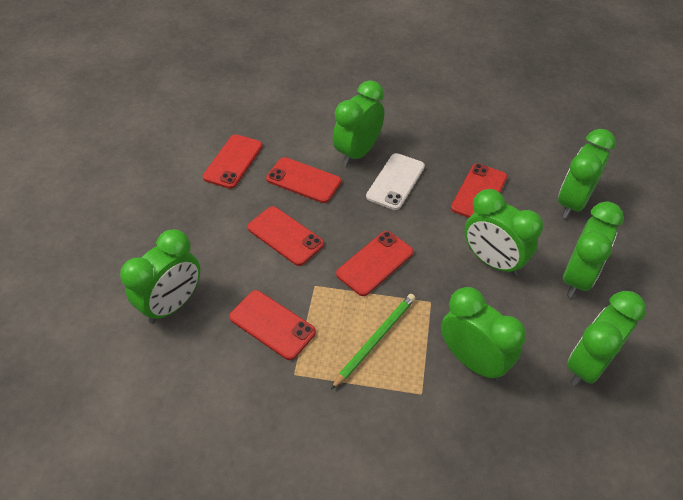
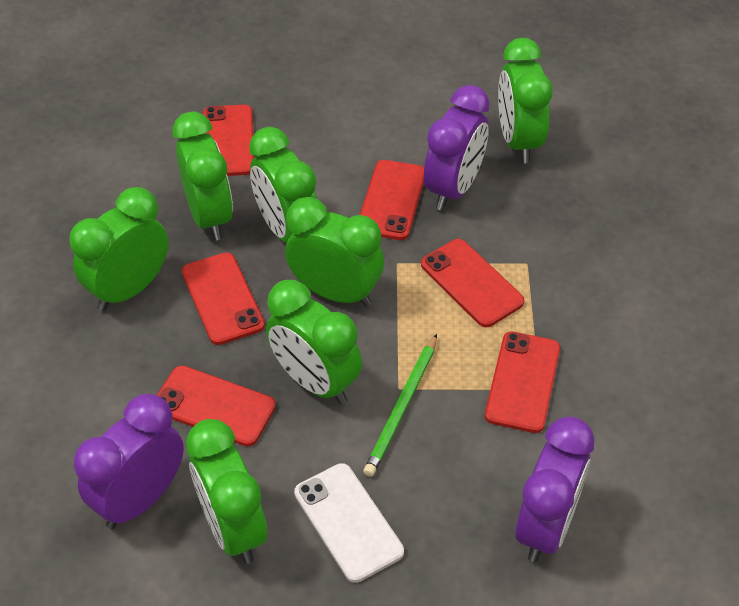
purple clock: 0 -> 3

